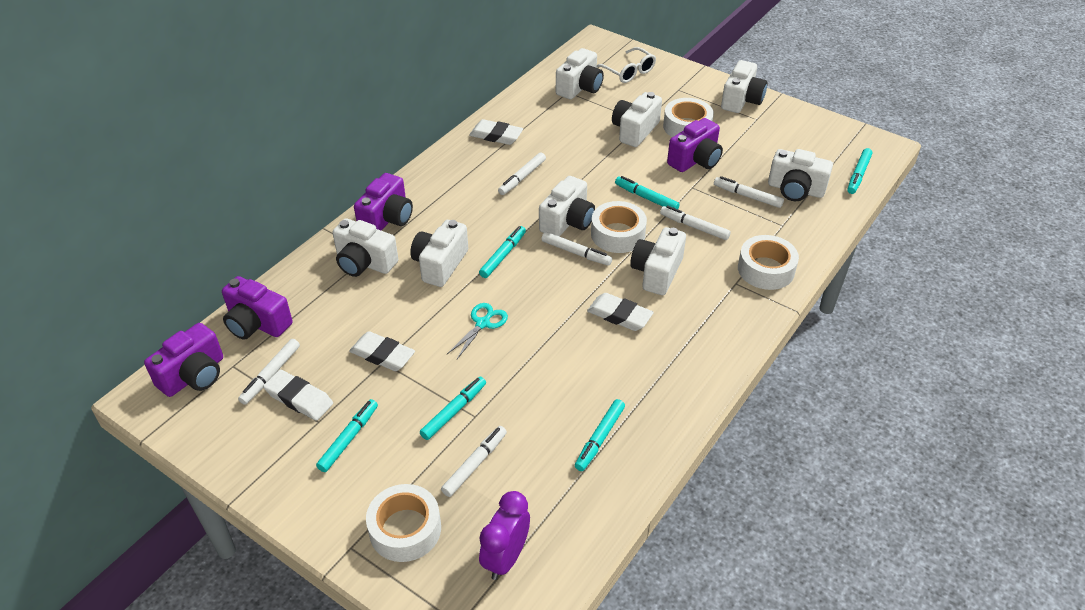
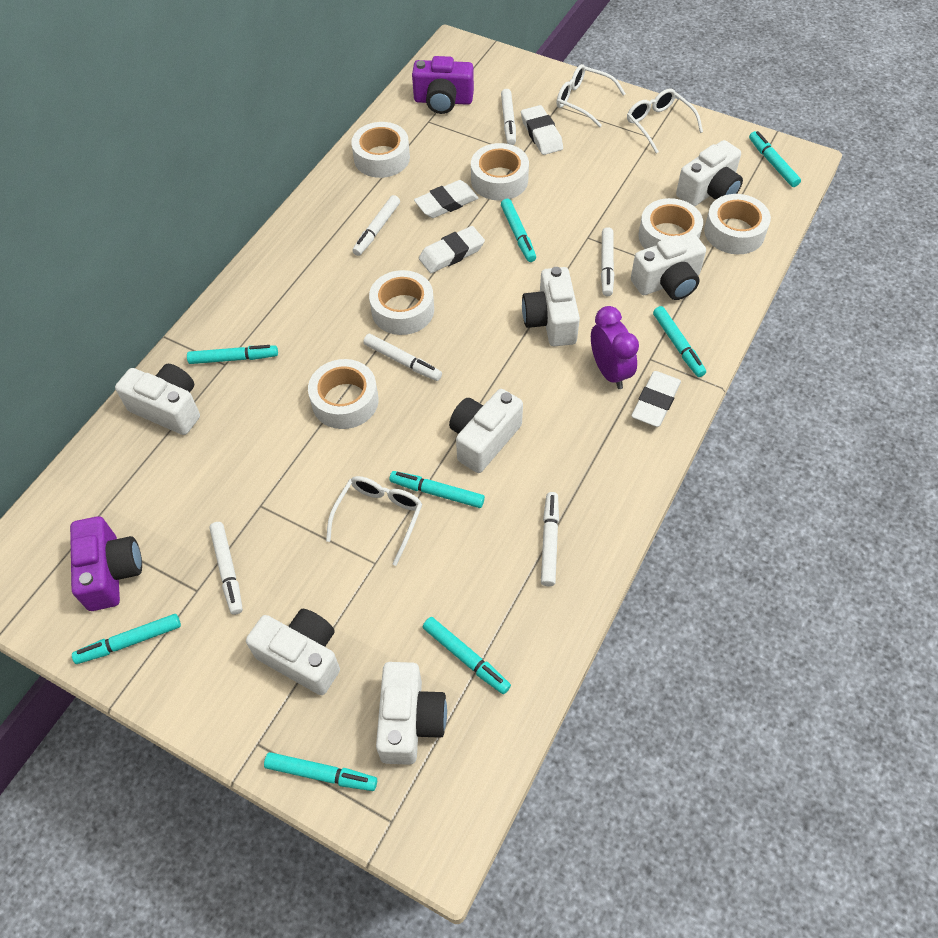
purple camera: 4 -> 2
turquoise marker: 6 -> 8
turquoise scissors: 1 -> 0
white camera: 8 -> 7
white glasses: 1 -> 3
white tape: 4 -> 6

